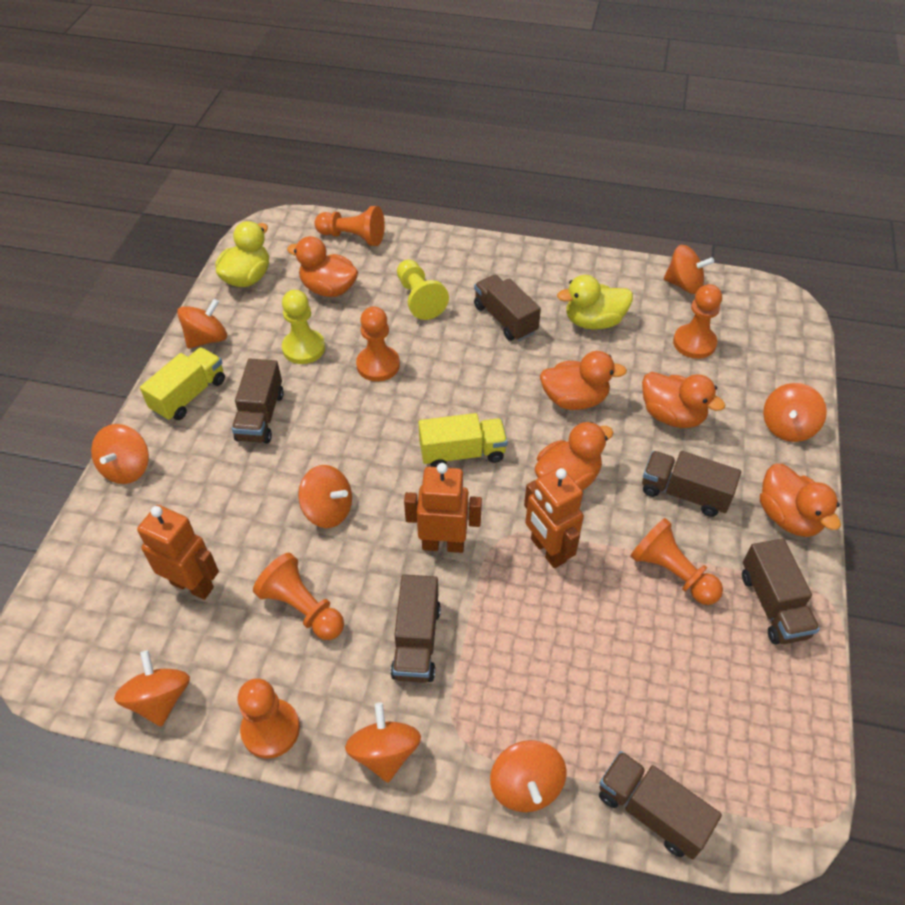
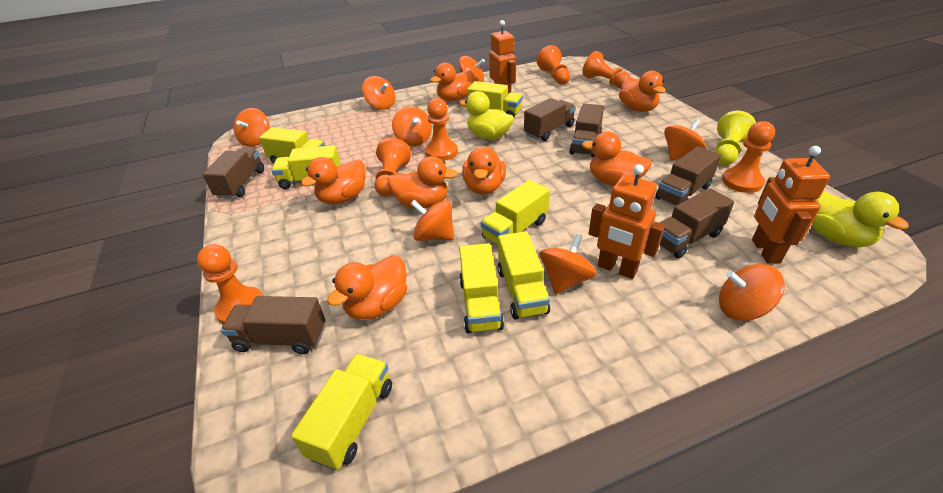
orange duck: 5 -> 7
yellow pawn: 2 -> 1
yellow truck: 2 -> 7

